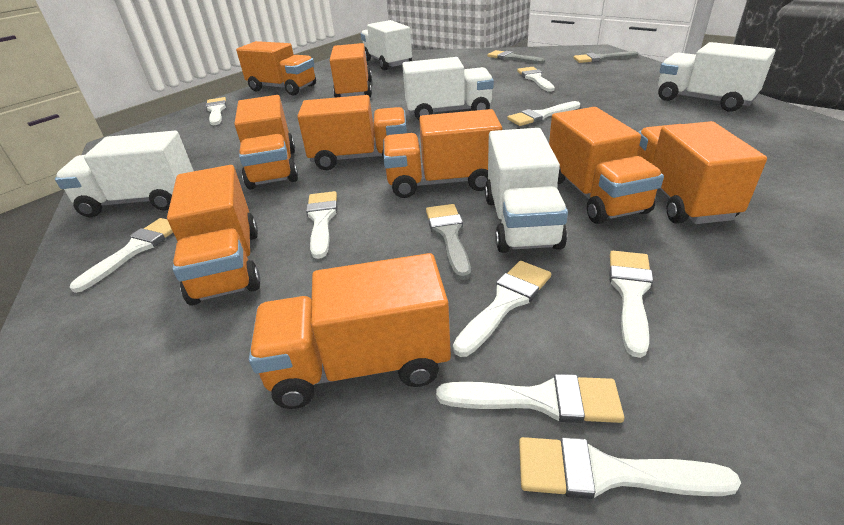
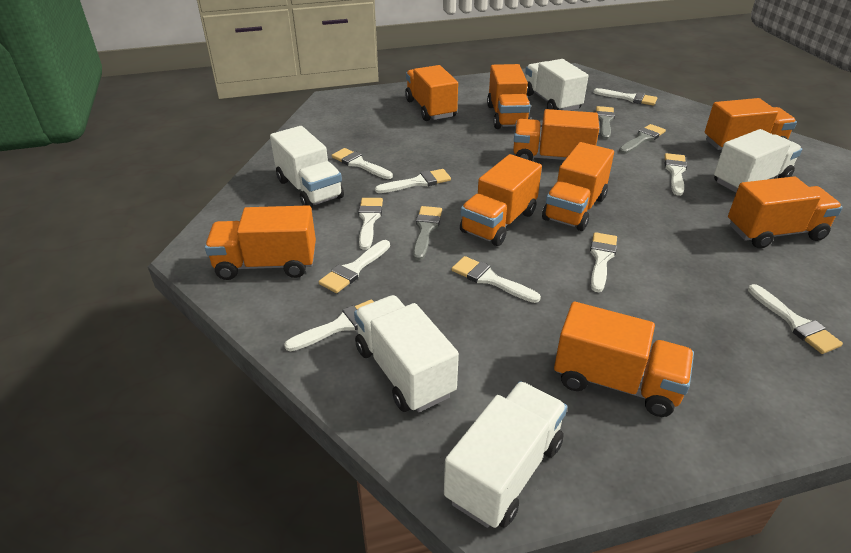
white brush: 9 -> 10

